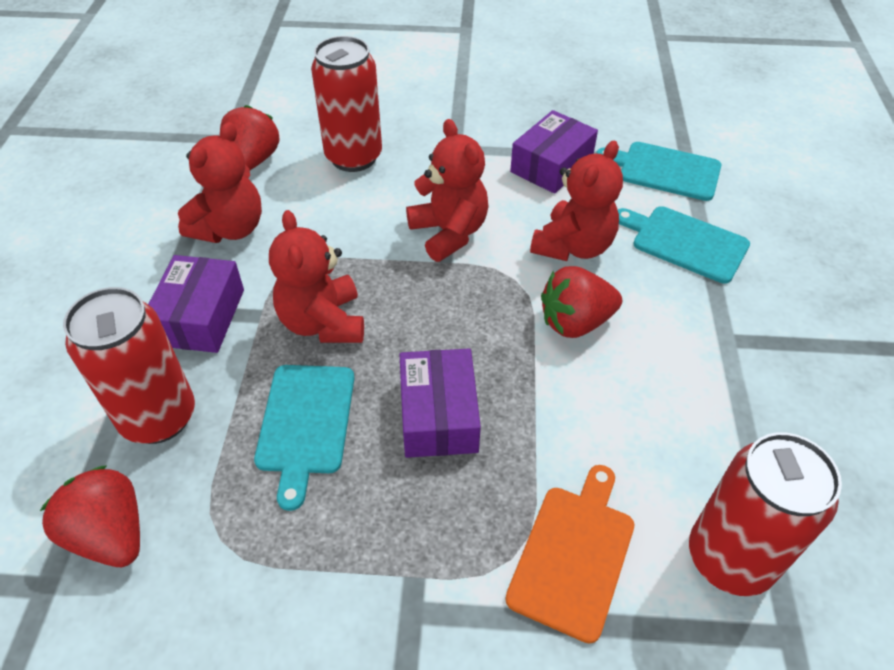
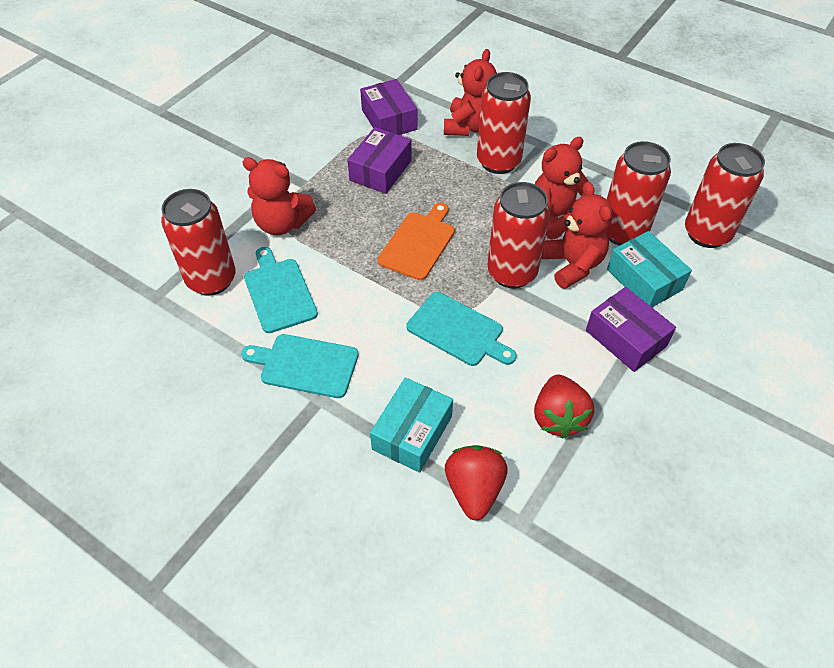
red can: 3 -> 5
red strawberry: 3 -> 2
turquoise box: 0 -> 2

